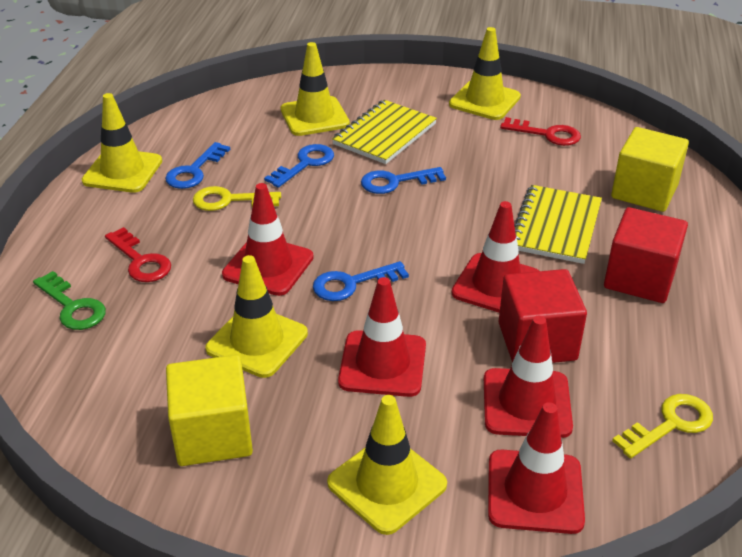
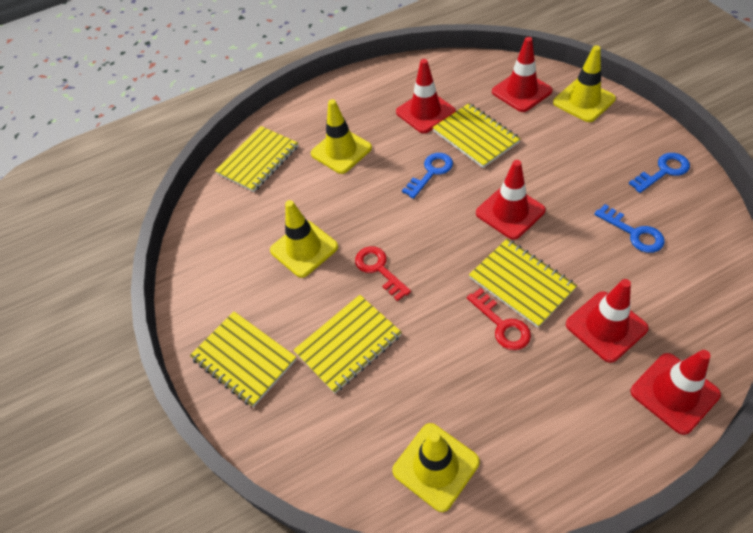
blue key: 4 -> 3
green key: 1 -> 0
red cube: 2 -> 0
yellow cube: 2 -> 0
yellow key: 2 -> 0
yellow notebook: 2 -> 5
yellow traffic cone: 5 -> 4

